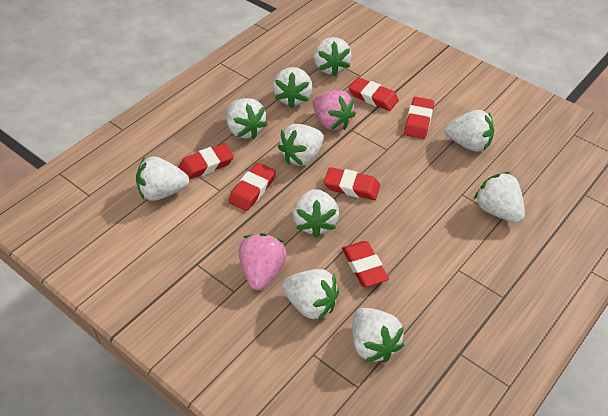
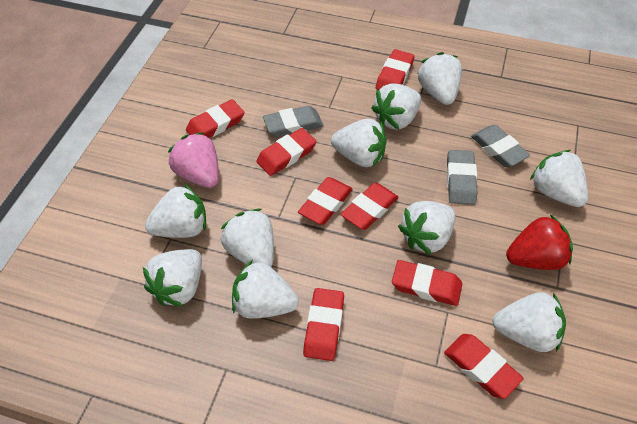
grey eraser: 0 -> 3
pink strawberry: 2 -> 1
red eraser: 6 -> 8
red strawberry: 0 -> 1

